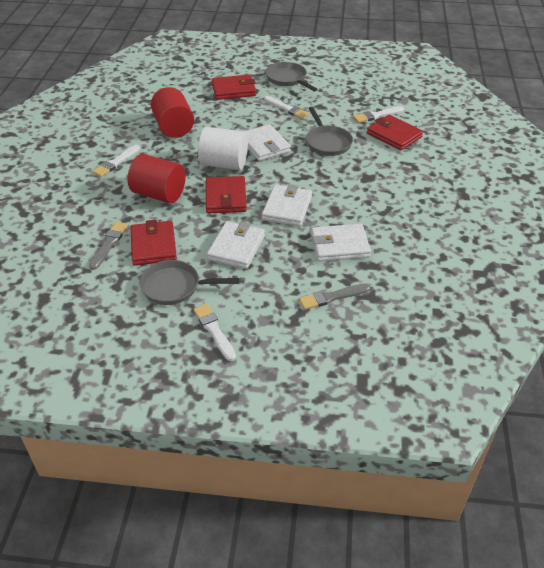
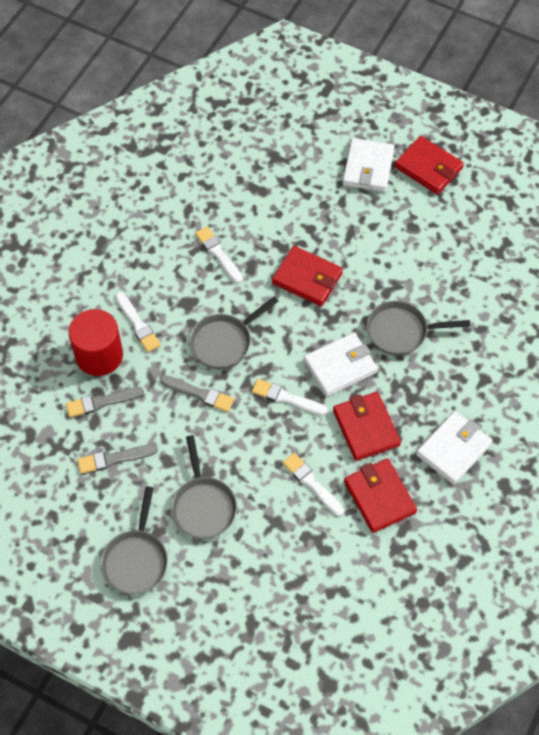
grey brush: 2 -> 3
grey pan: 3 -> 4
red cylinder: 2 -> 1
white cylinder: 1 -> 0
white wallet: 4 -> 3

